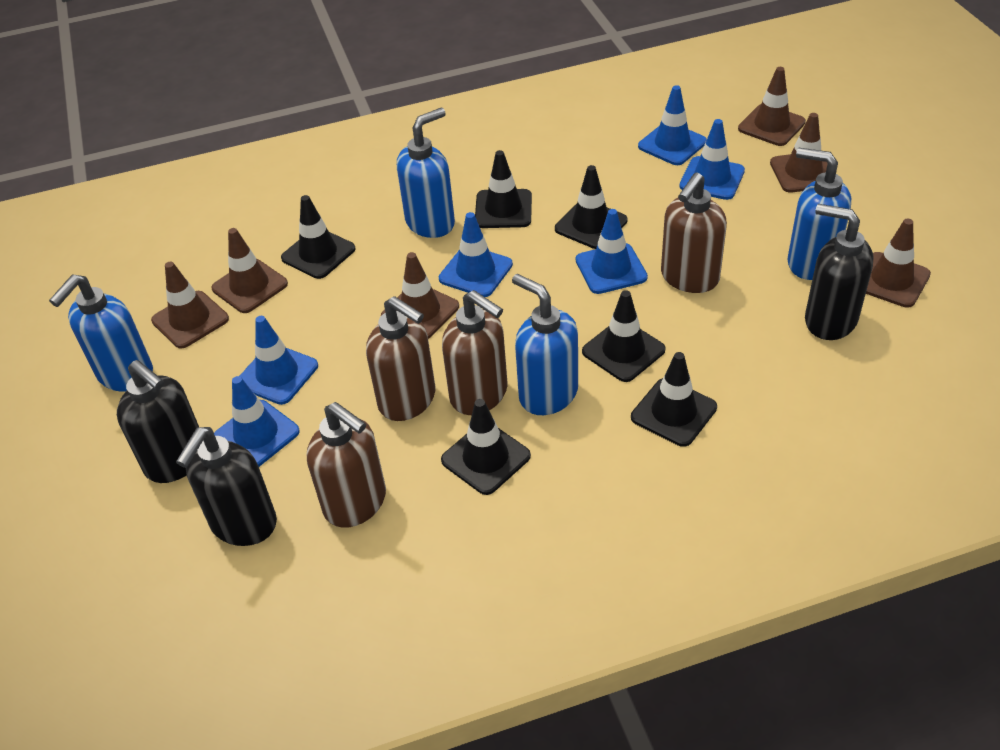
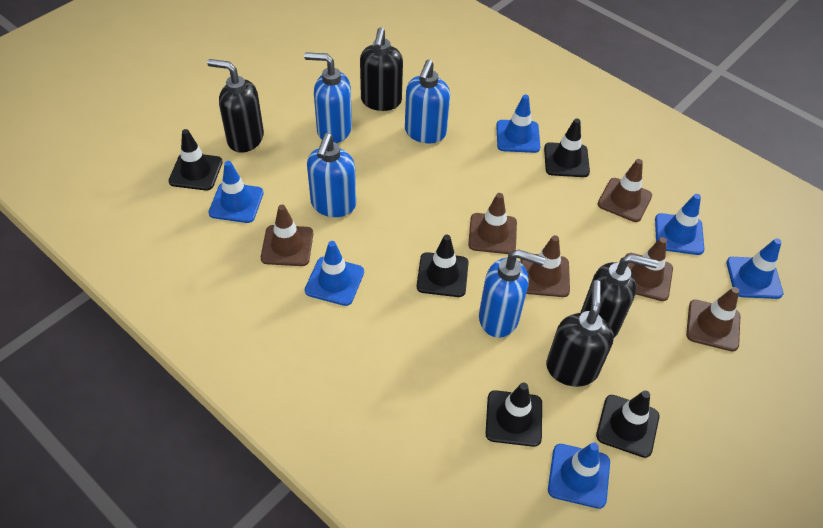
black soap dispenser: 3 -> 4
black traffic cone: 6 -> 5
brown soap dispenser: 4 -> 0

